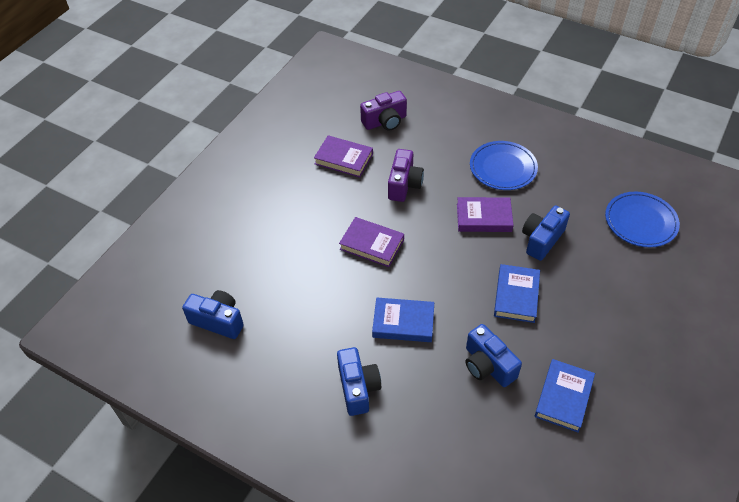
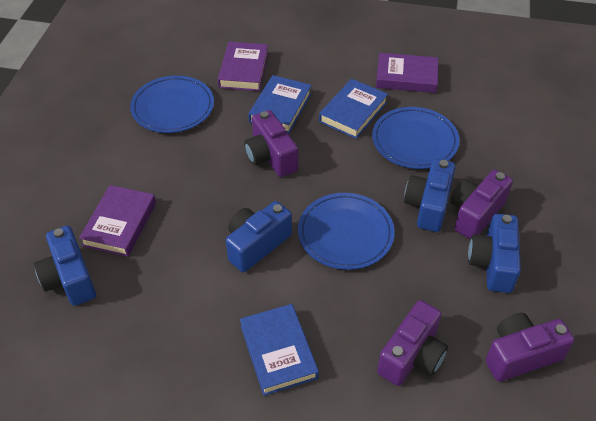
blue plate: 2 -> 3
purple camera: 2 -> 4

